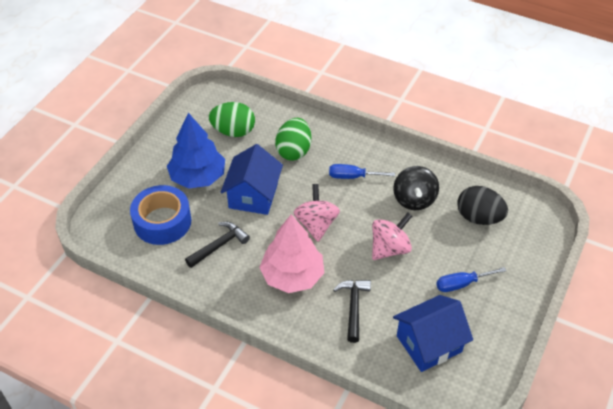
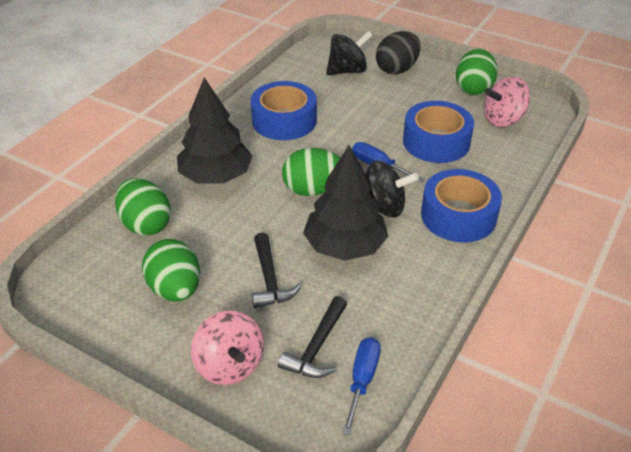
black spinning top: 1 -> 2
black tree: 0 -> 2
blue house: 2 -> 0
blue tape: 1 -> 3
blue tree: 1 -> 0
green egg: 2 -> 4
pink tree: 1 -> 0

